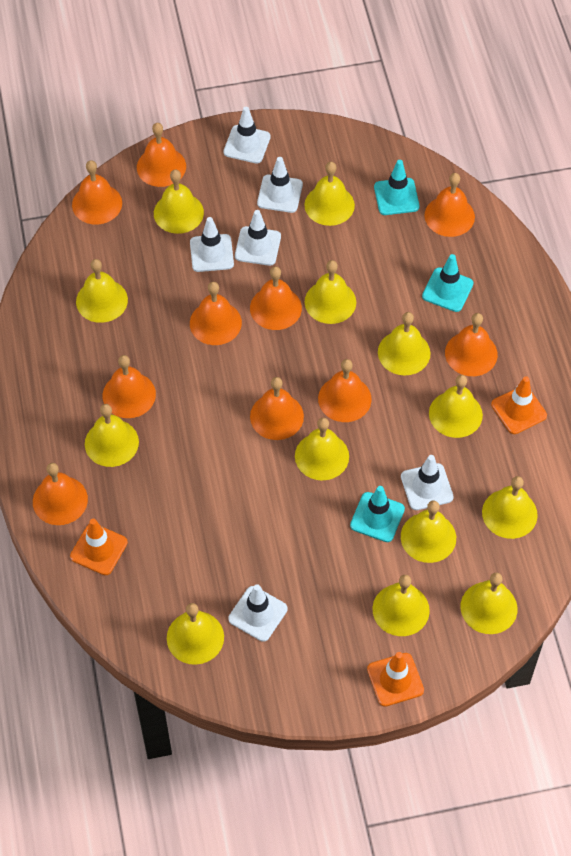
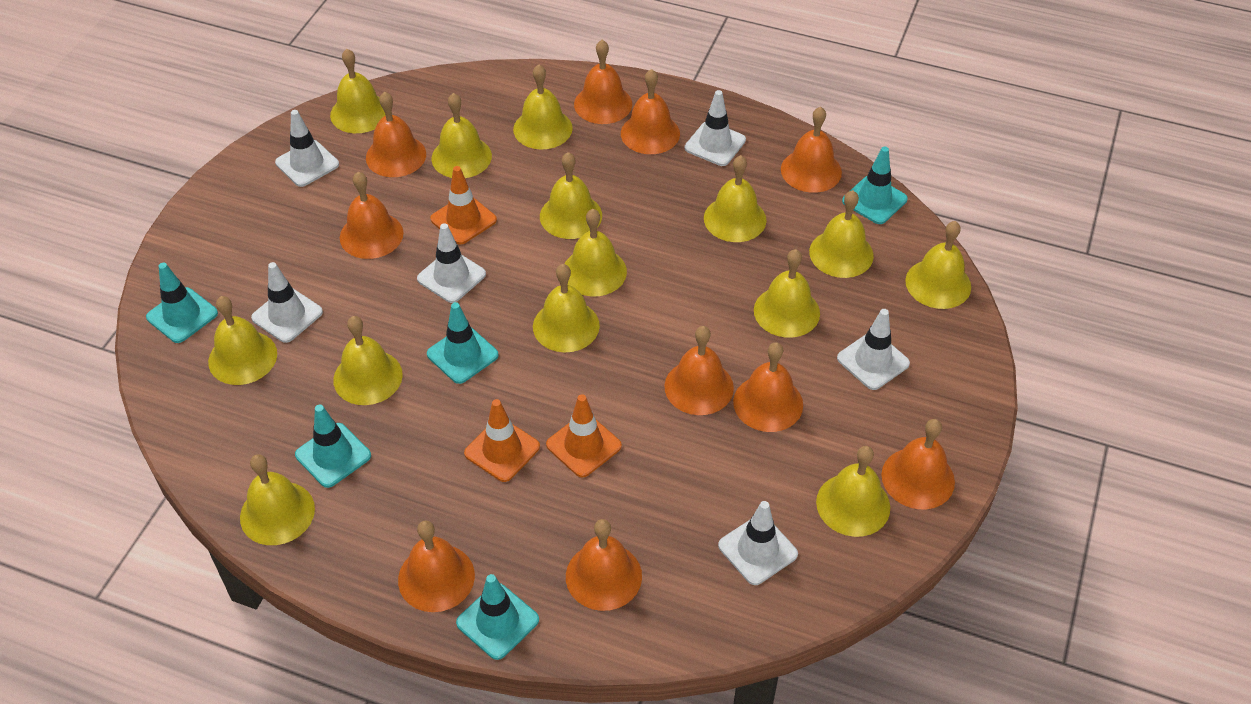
turquoise traffic cone: 3 -> 5
yellow bell: 13 -> 14

